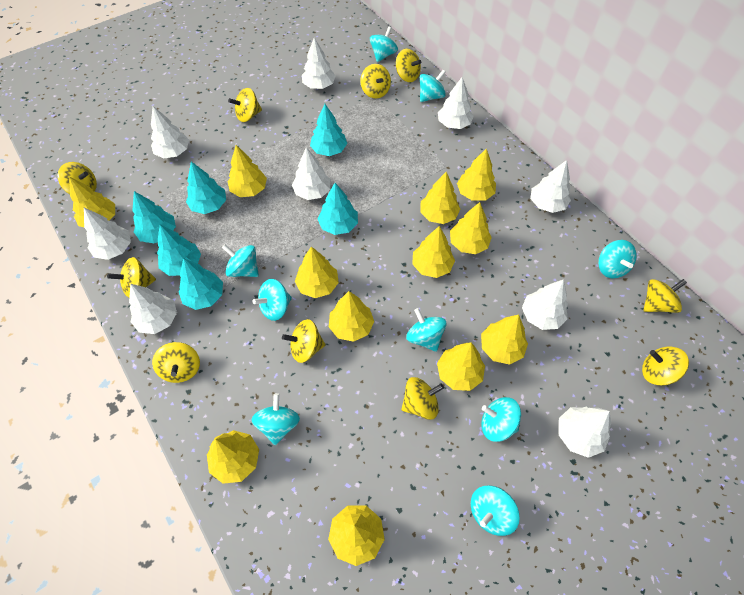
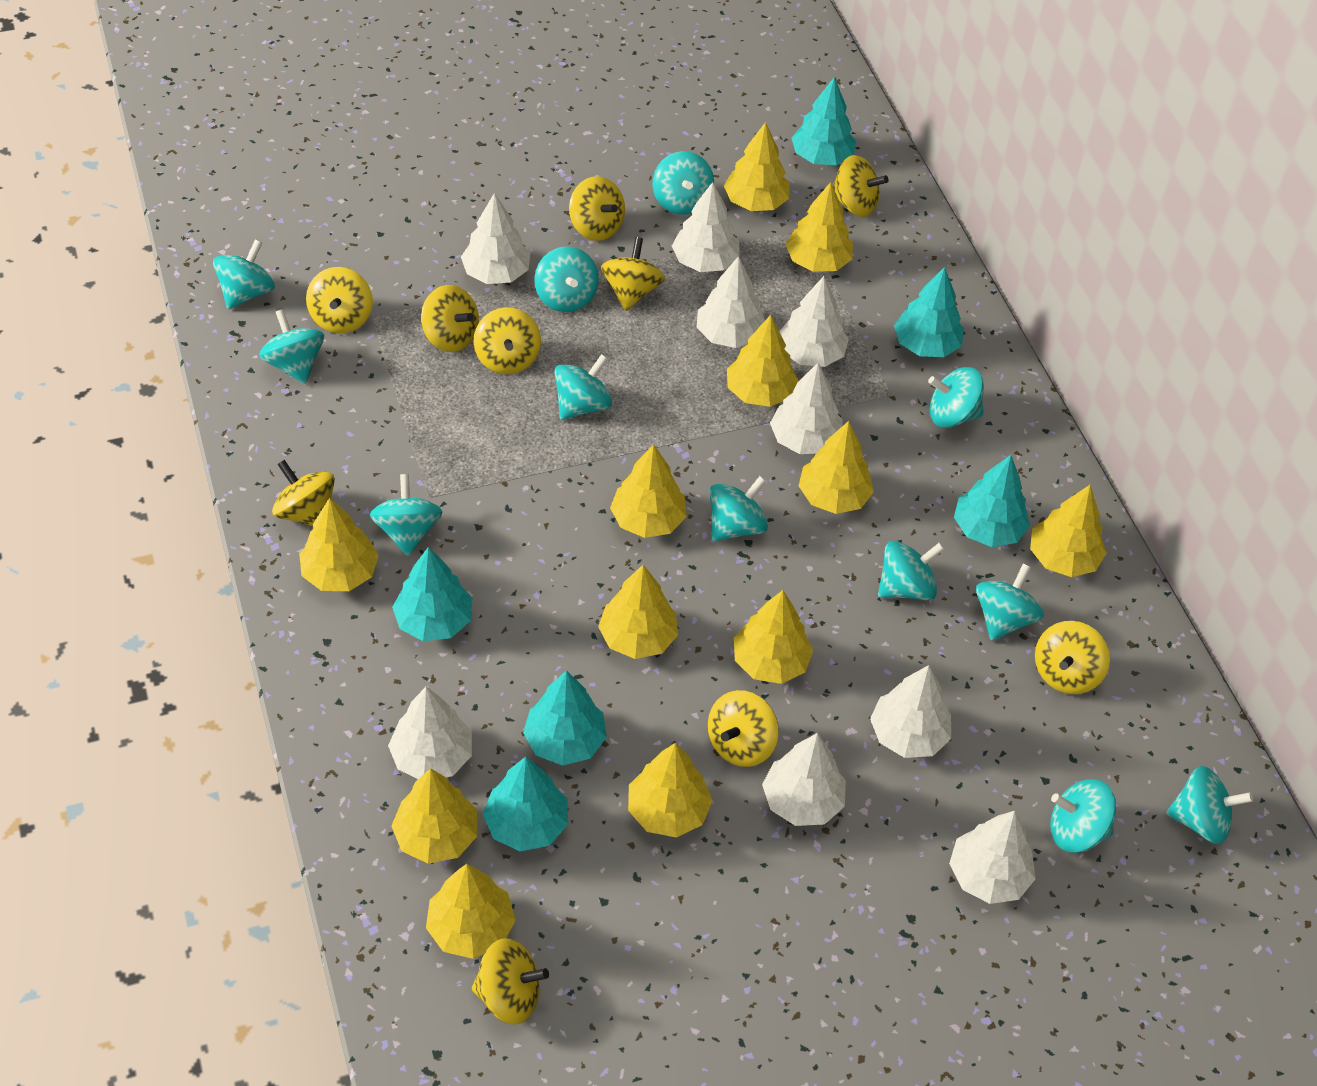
turquoise spinning top: 9 -> 12

